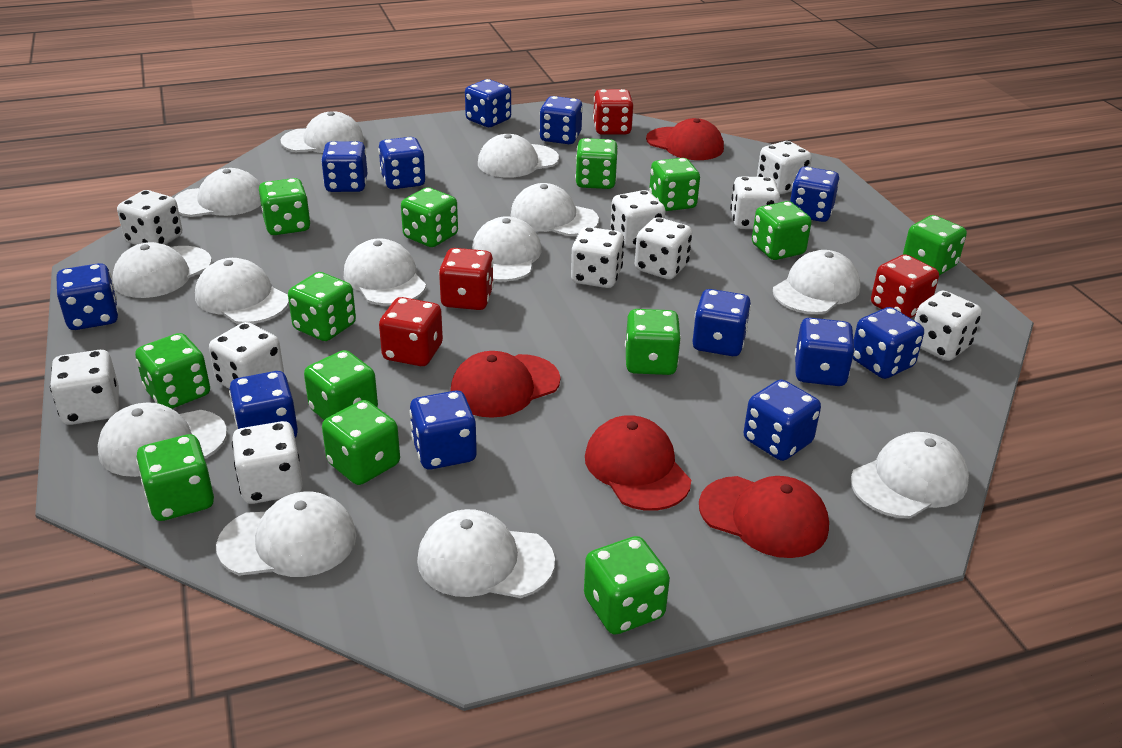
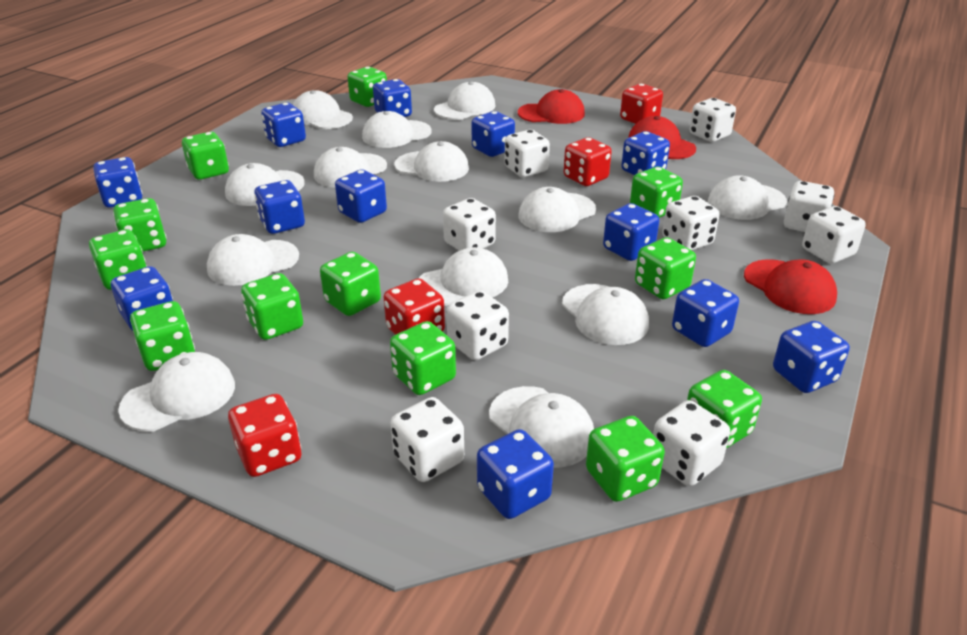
green dice: 13 -> 12
red cap: 4 -> 3
white dice: 10 -> 9

